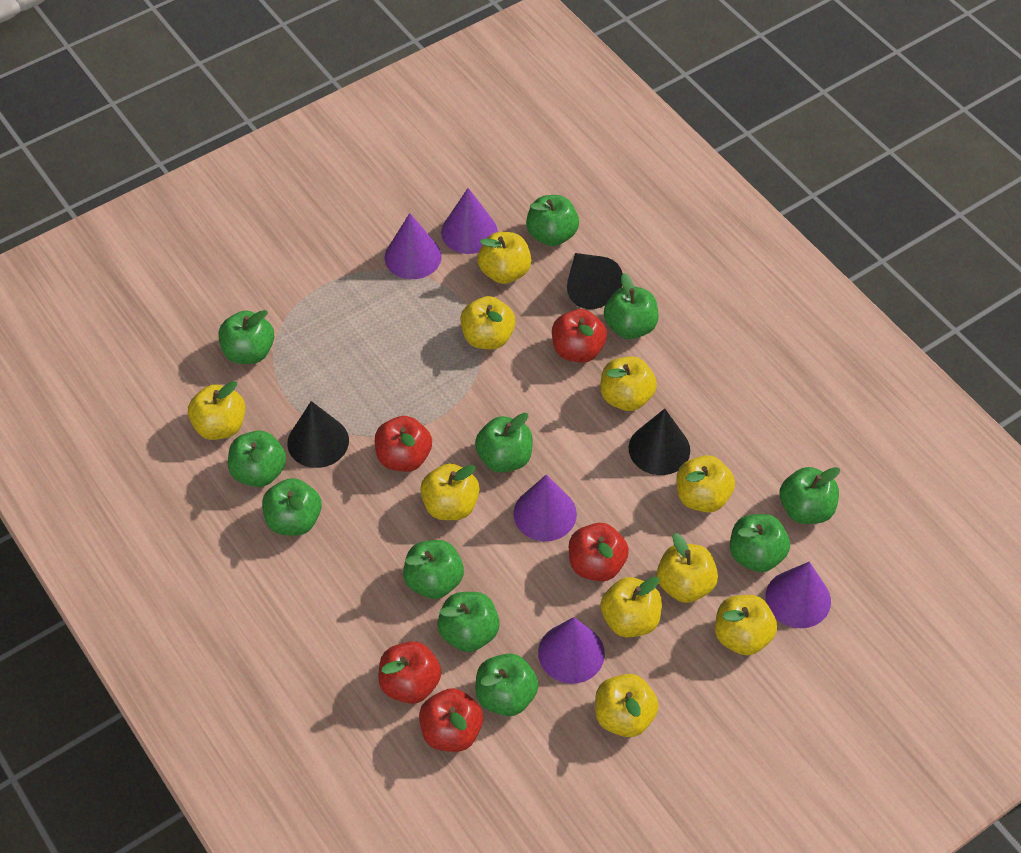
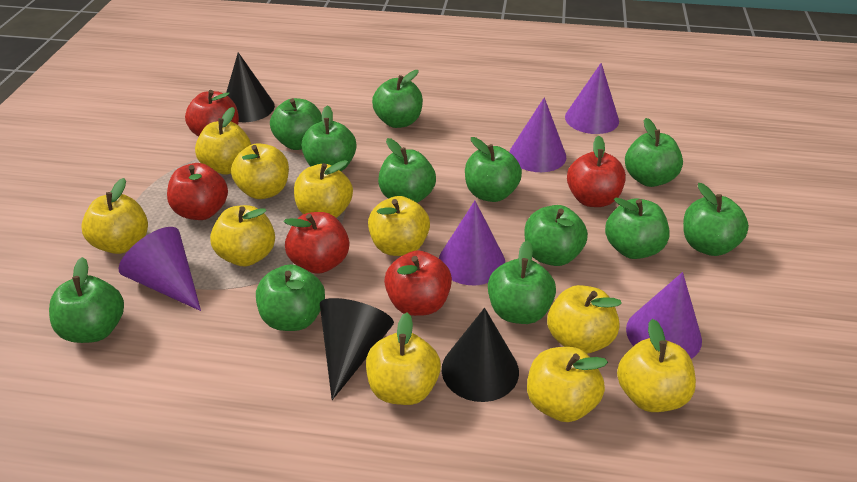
green apple: 11 -> 12

